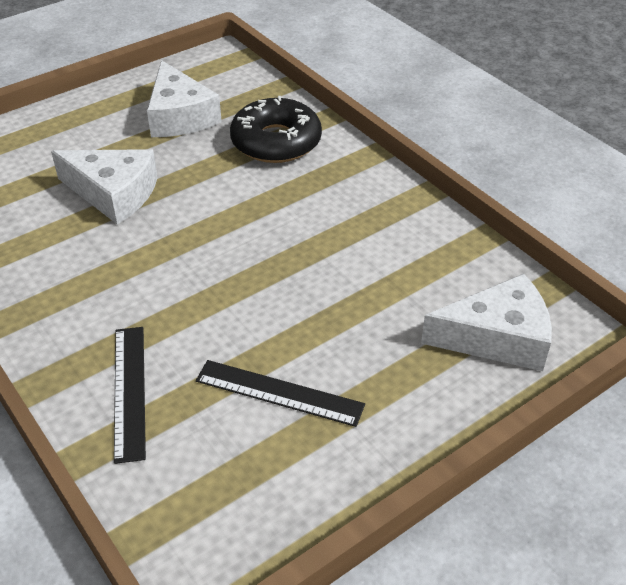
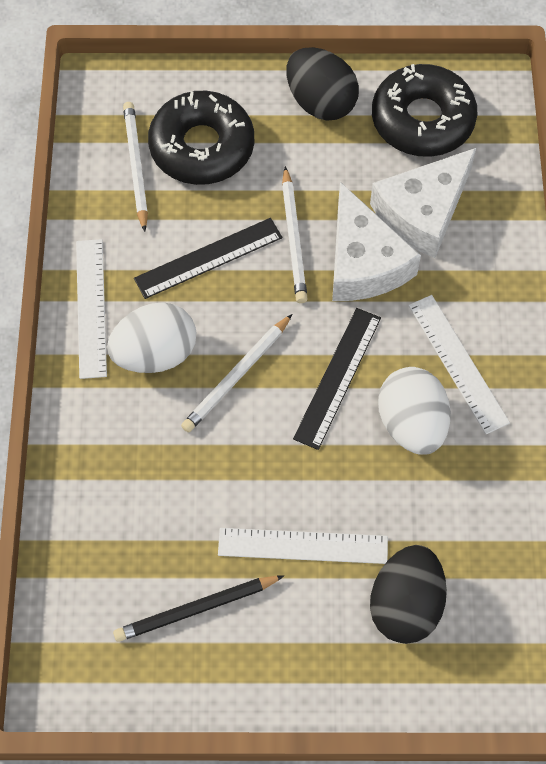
black donut: 1 -> 2
black egg: 0 -> 2
black pencil: 0 -> 1
white cheese: 3 -> 2
white egg: 0 -> 2
white pencil: 0 -> 3
white ruler: 0 -> 3

